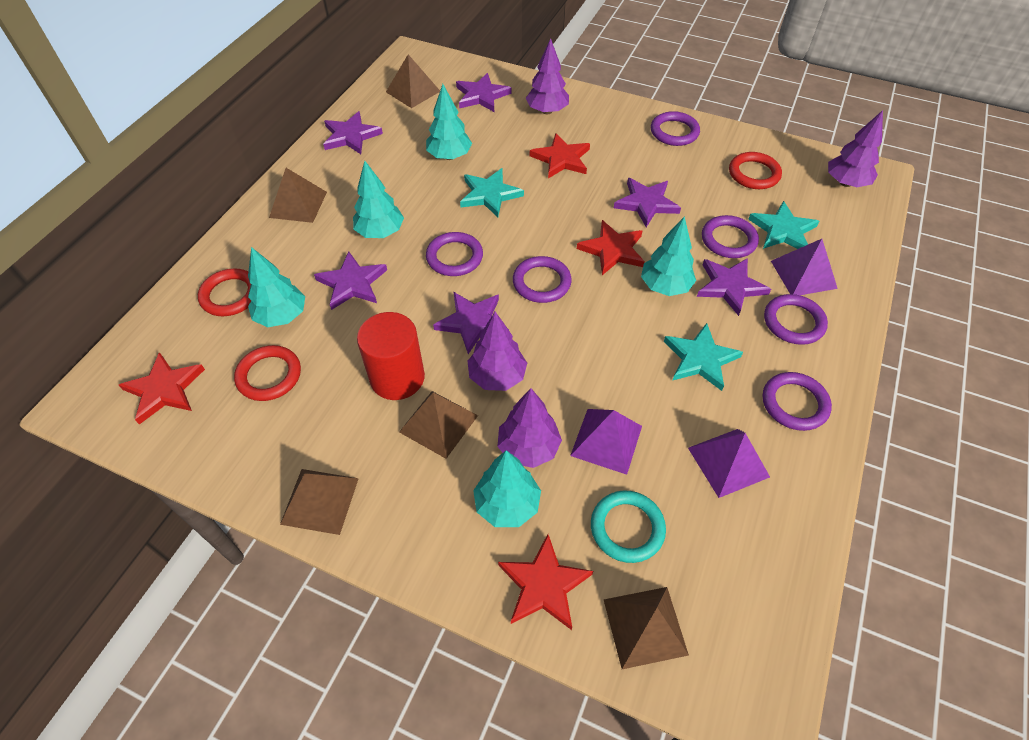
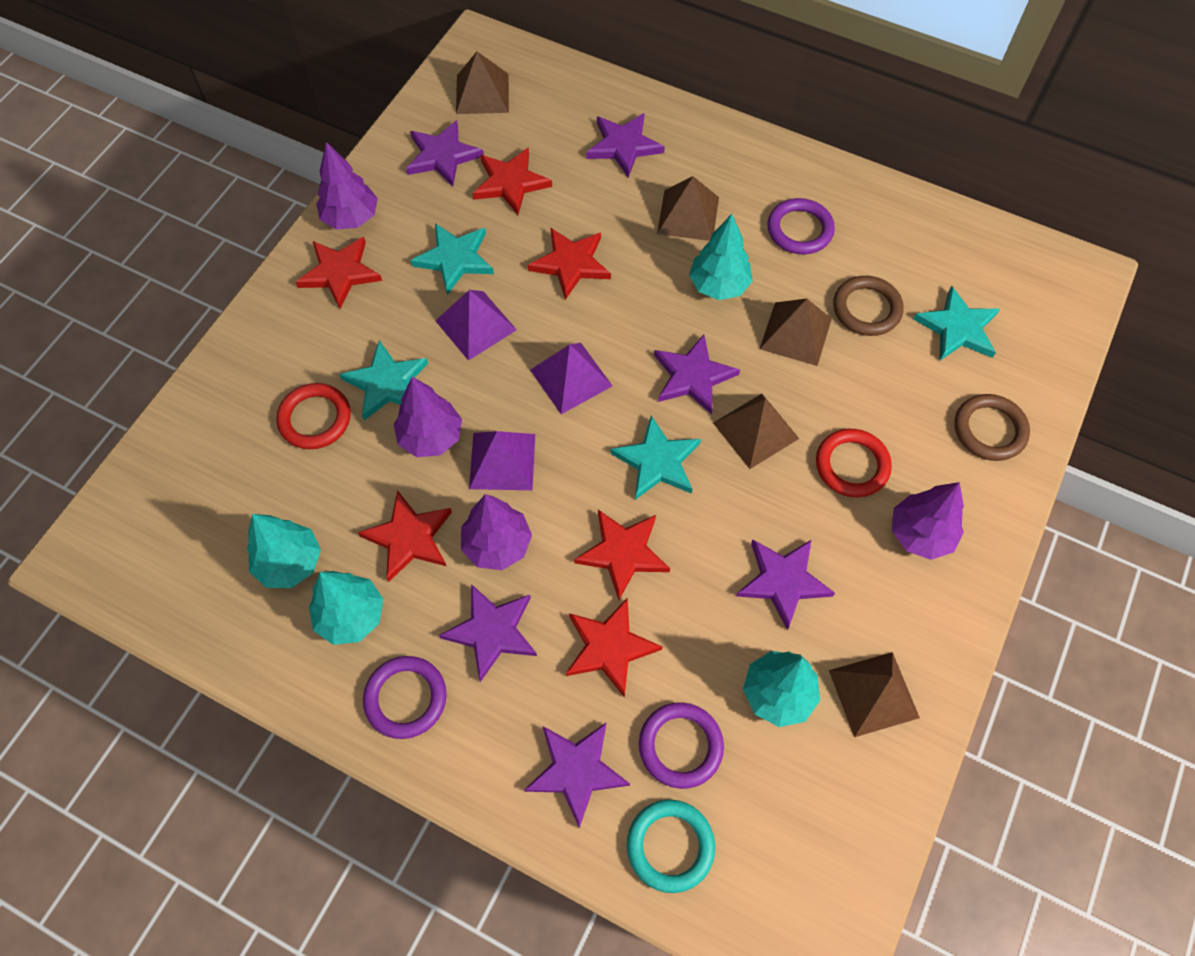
brown ring: 0 -> 2
purple ring: 6 -> 3
red cylinder: 1 -> 0
red ring: 3 -> 2
red star: 4 -> 6
turquoise star: 3 -> 4
turquoise tree: 5 -> 4

